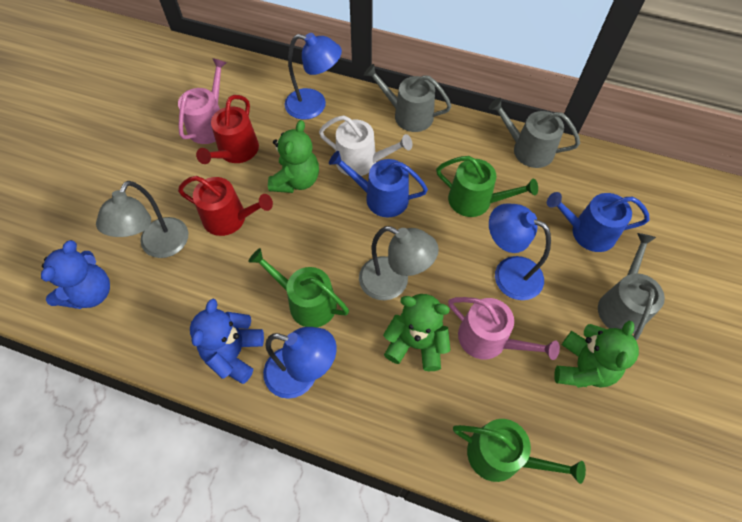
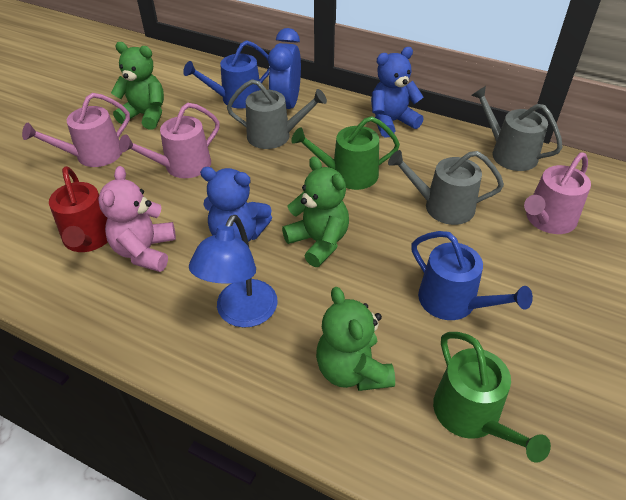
blue clock: 0 -> 1
blue lamp: 3 -> 1
green watering can: 3 -> 2
grey lamp: 2 -> 0
pink teddy bear: 0 -> 1
pink watering can: 2 -> 3
red watering can: 2 -> 1
white watering can: 1 -> 0

